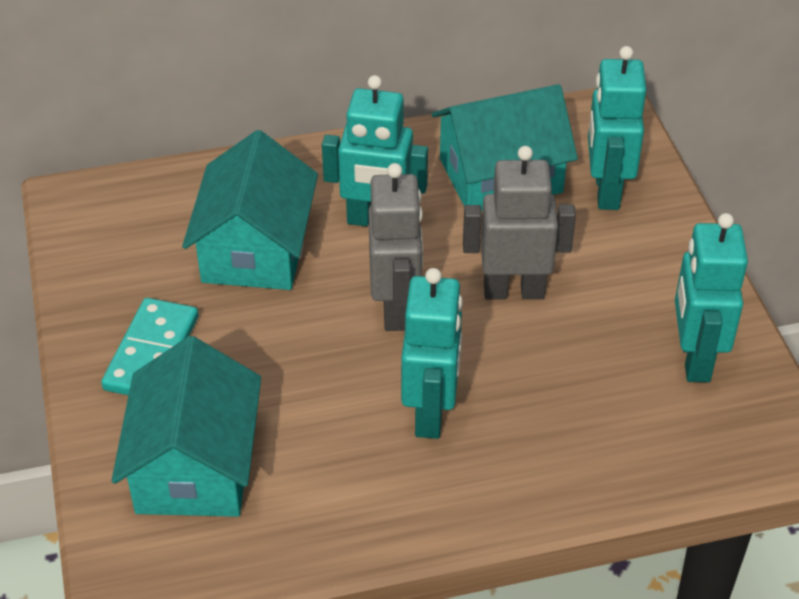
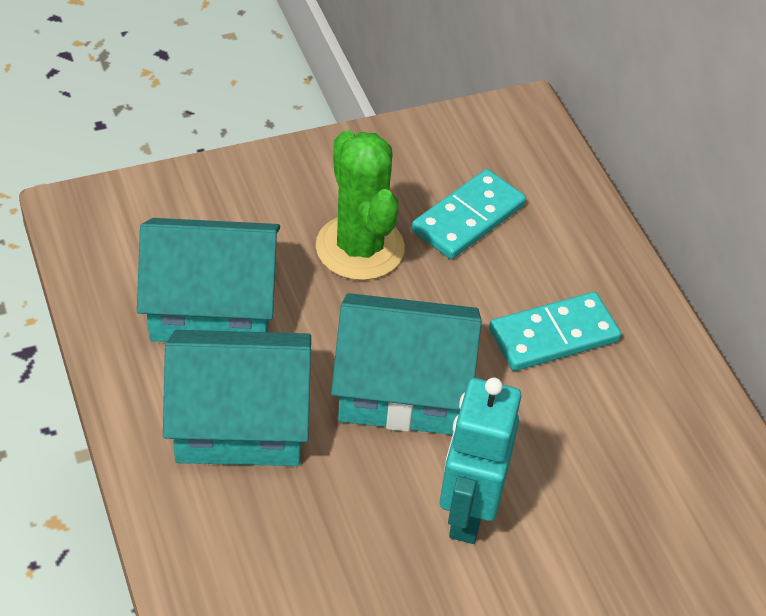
green cactus: 0 -> 1
grey robot: 2 -> 0
turquoise domino: 1 -> 2
turquoise robot: 4 -> 1

